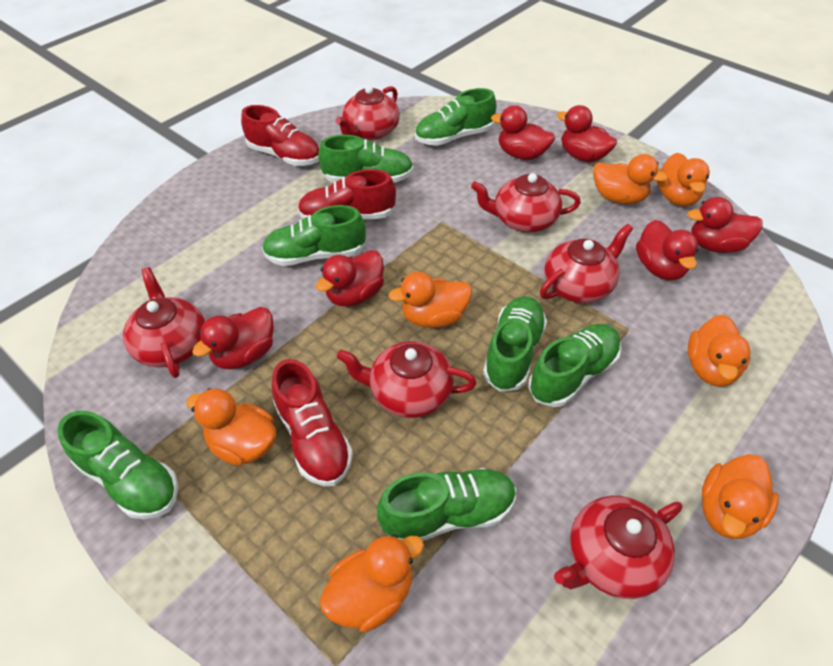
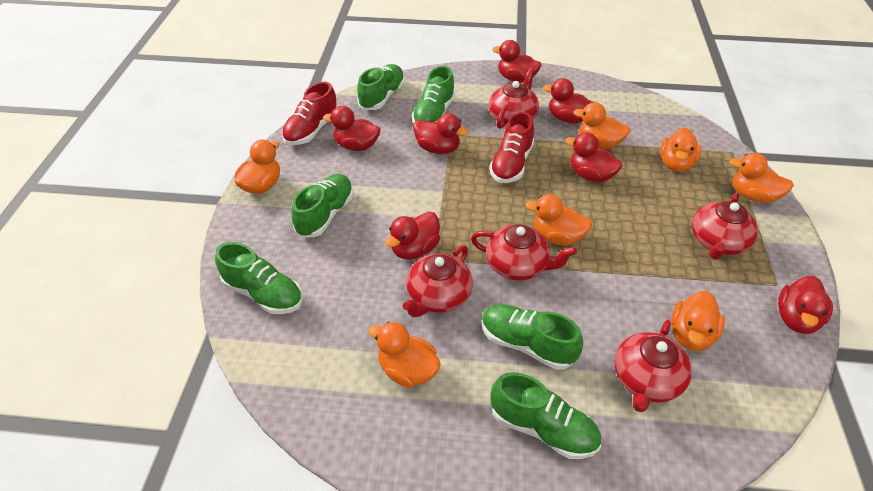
green shoe: 7 -> 6
red duck: 6 -> 7
red shoe: 3 -> 2
red teapot: 6 -> 5

